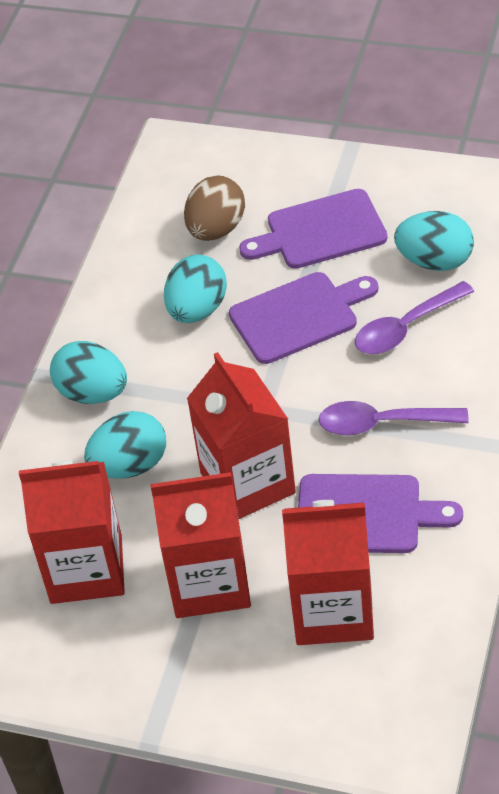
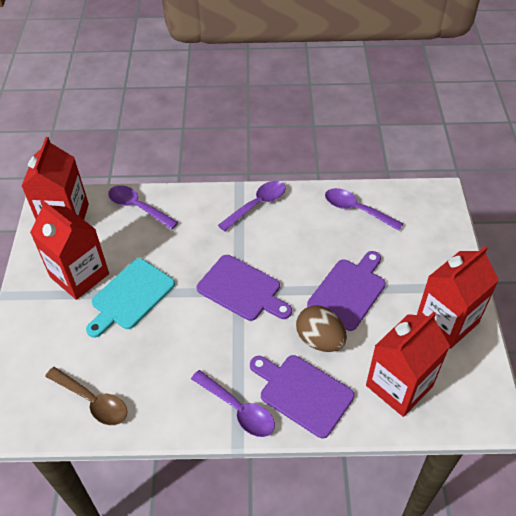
brown spoon: 0 -> 1
purple spoon: 2 -> 4
turquoise cutting board: 0 -> 1
turquoise egg: 4 -> 0

